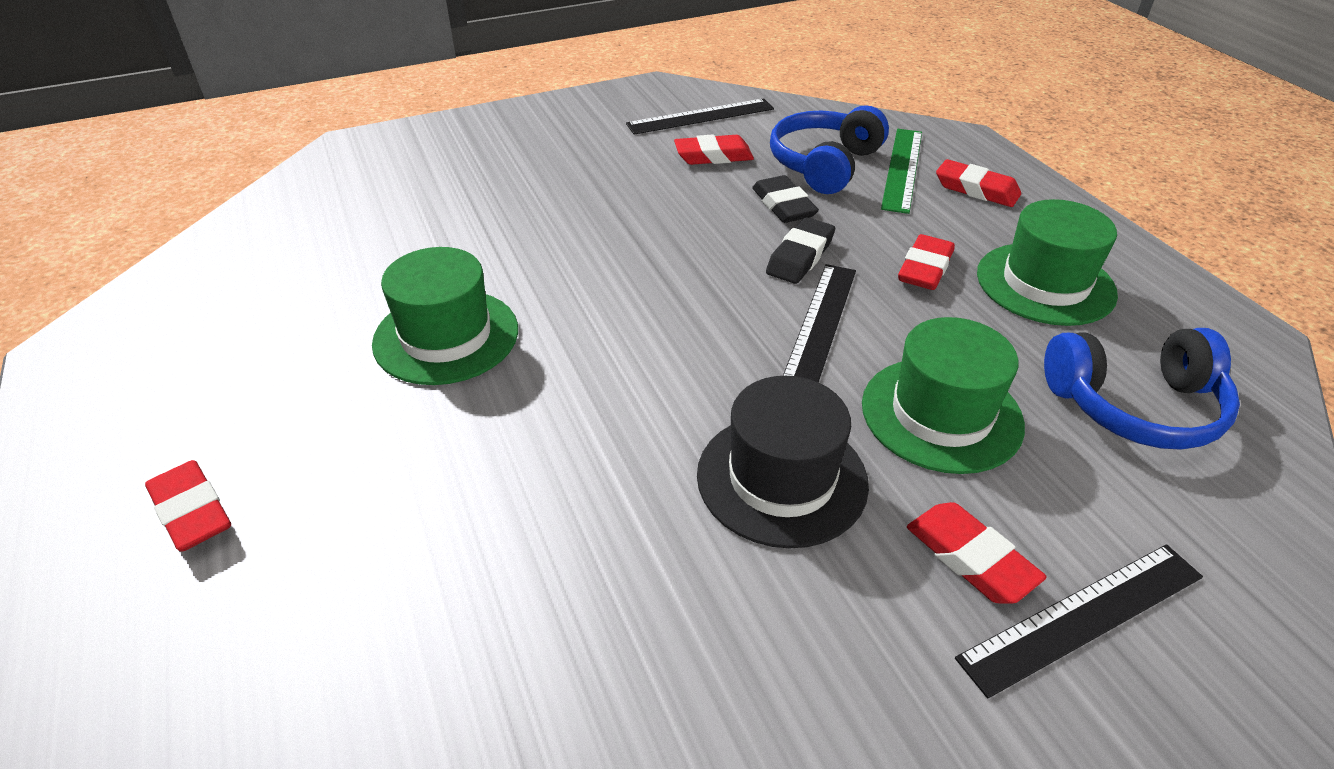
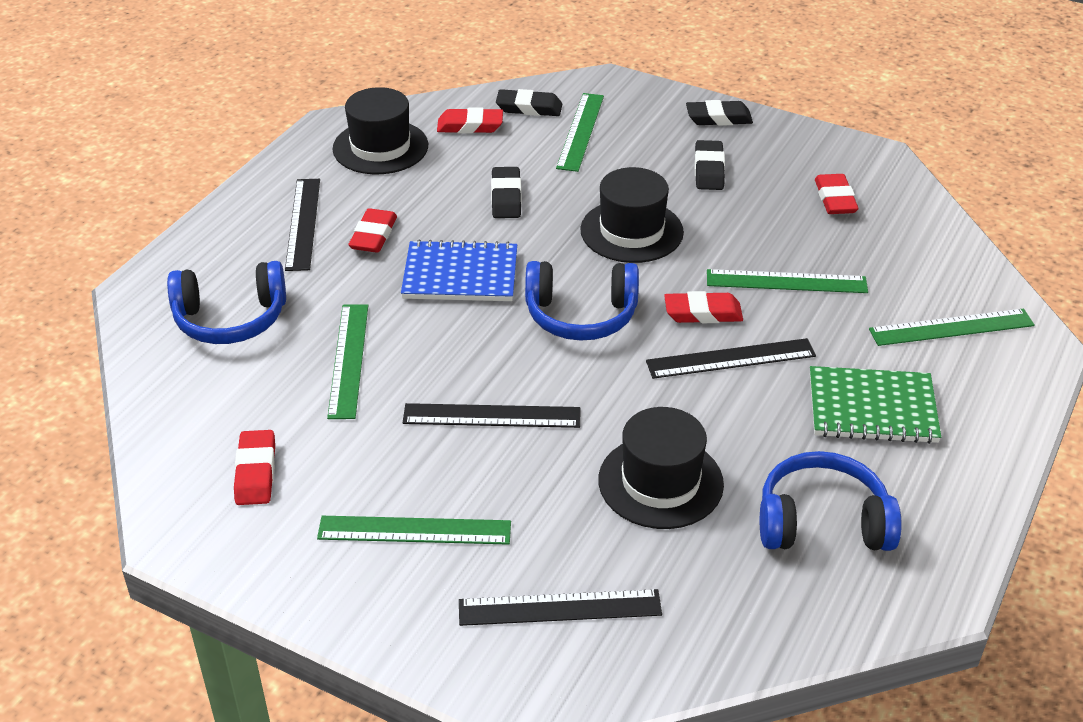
black eraser: 2 -> 4
black hat: 1 -> 3
black ruler: 3 -> 4
blue headphones: 2 -> 3
blue notebook: 0 -> 1
green hat: 3 -> 0
green notebook: 0 -> 1
green ruler: 1 -> 5

